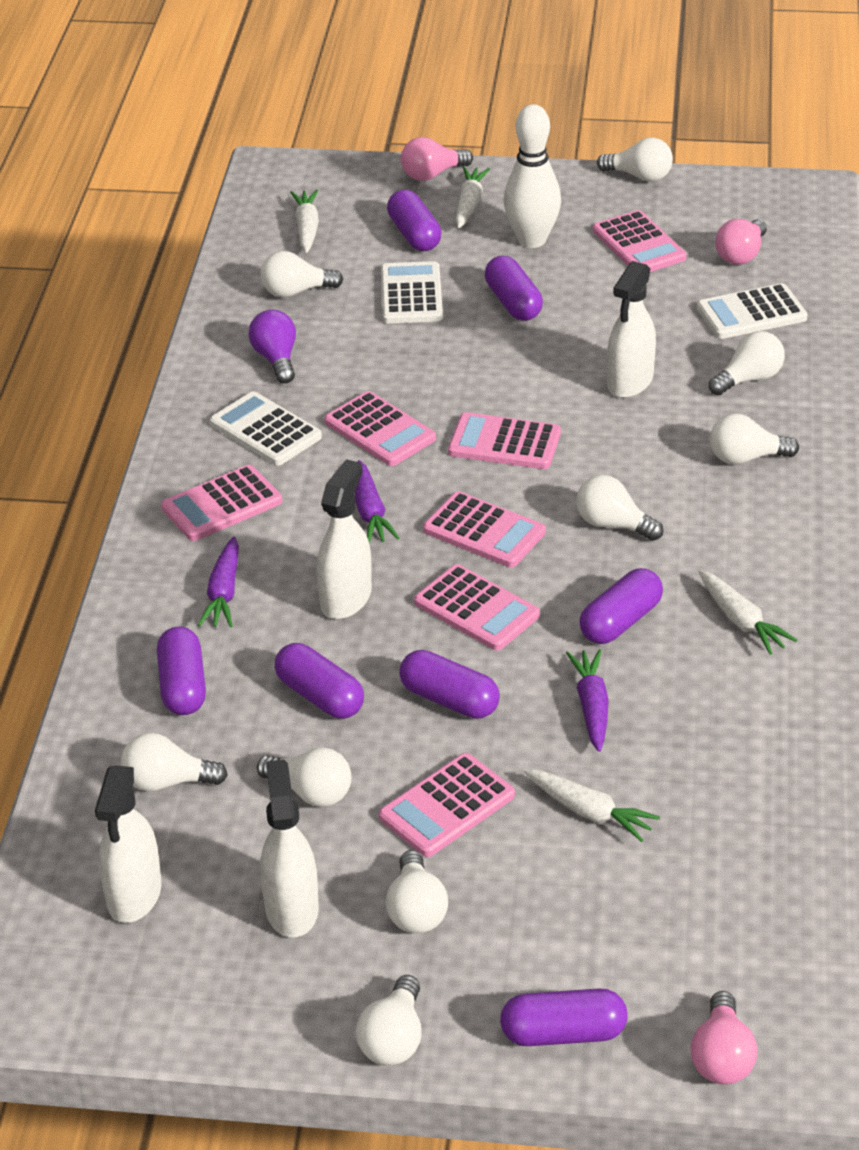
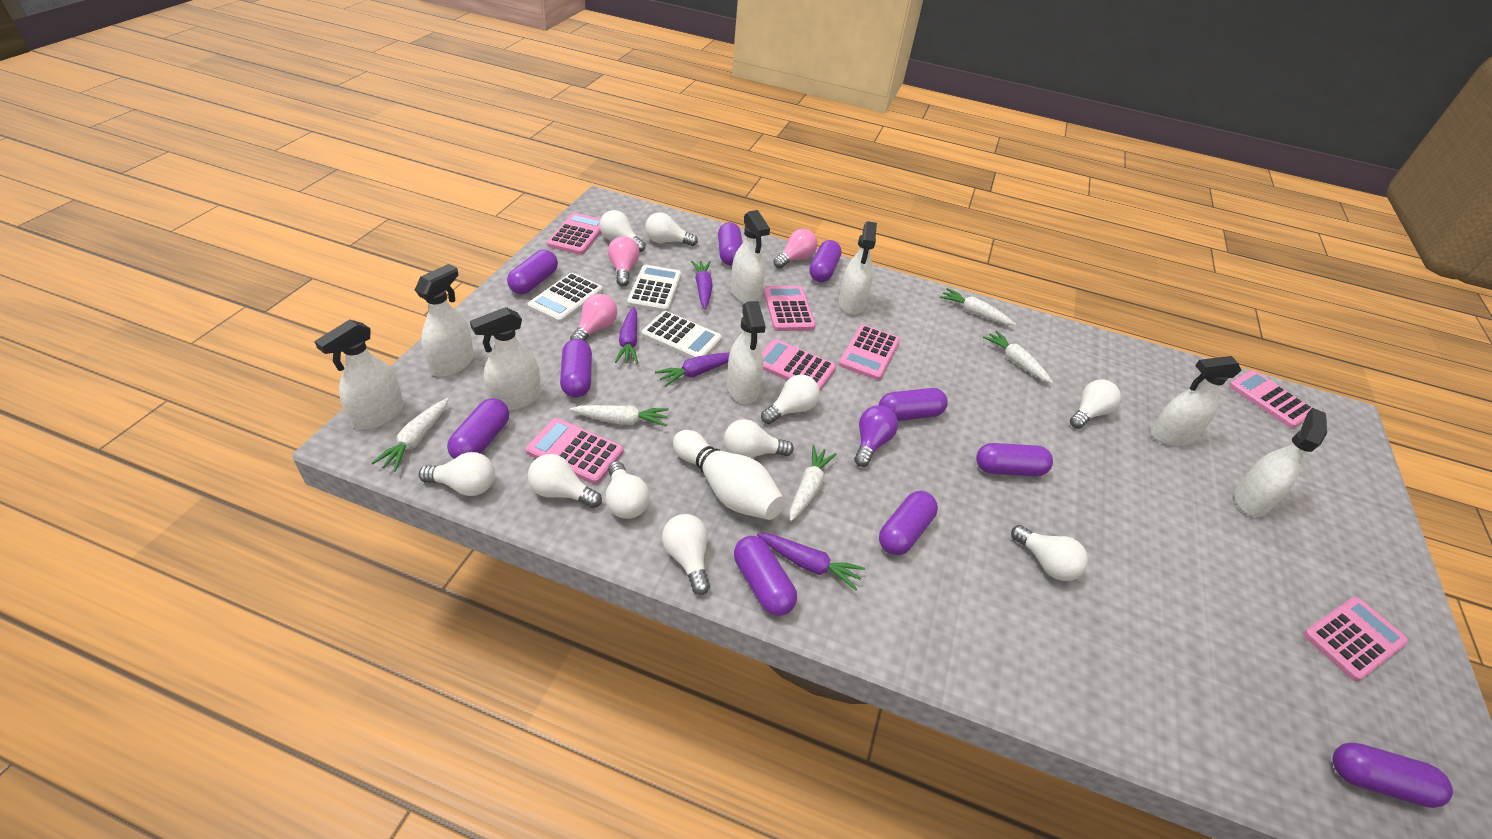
purple capsule: 7 -> 10
purple carrot: 3 -> 4
white carrot: 4 -> 5
white light bulb: 9 -> 10
white spray bottle: 4 -> 8

